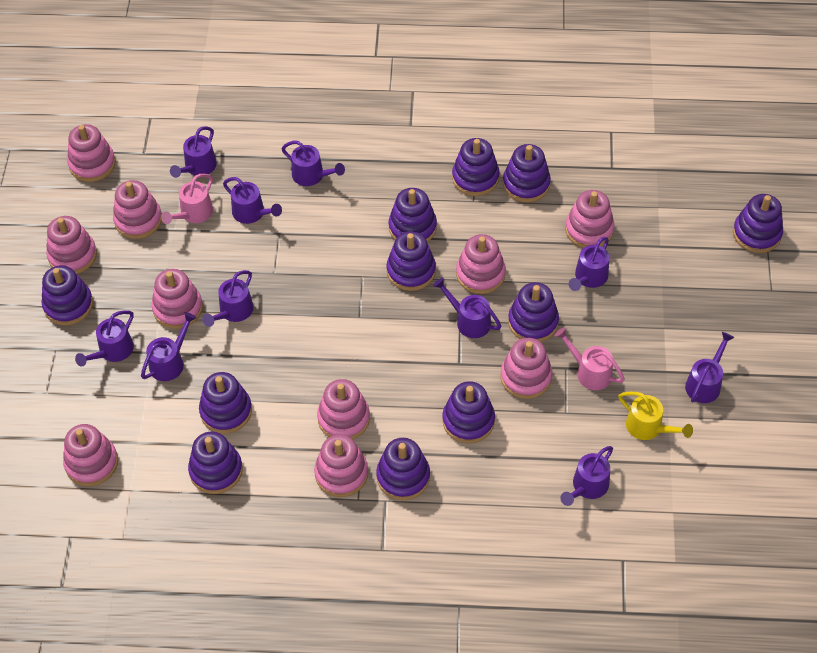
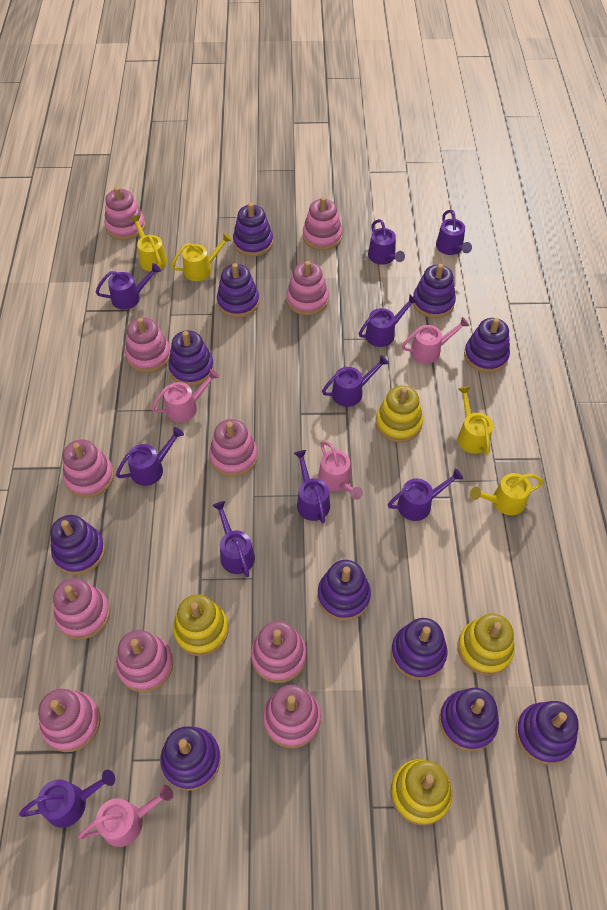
pink stacking toy: 10 -> 11
pink watering can: 2 -> 4
yellow stacking toy: 0 -> 4
yellow watering can: 1 -> 4

